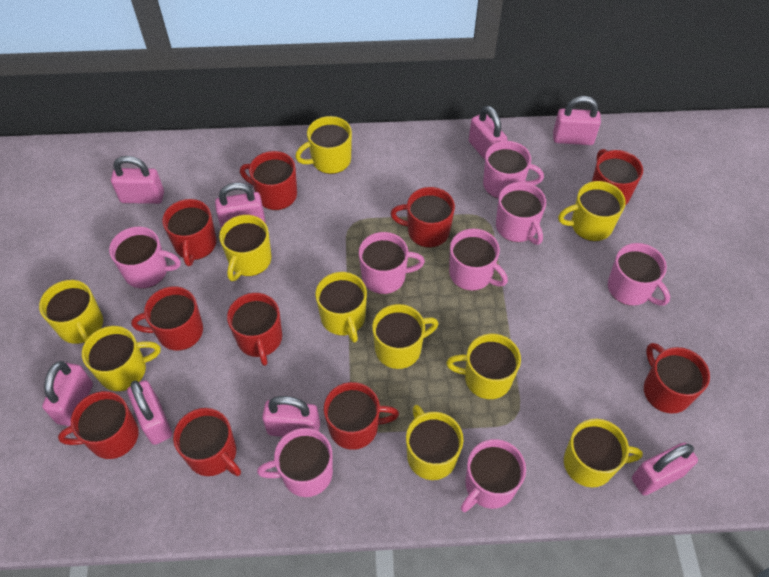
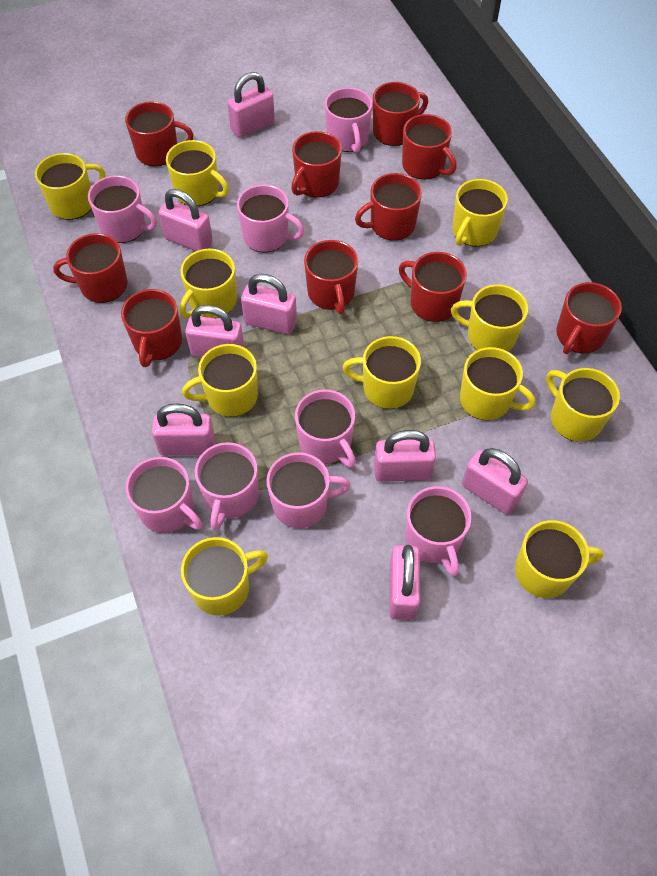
yellow mug: 10 -> 11

